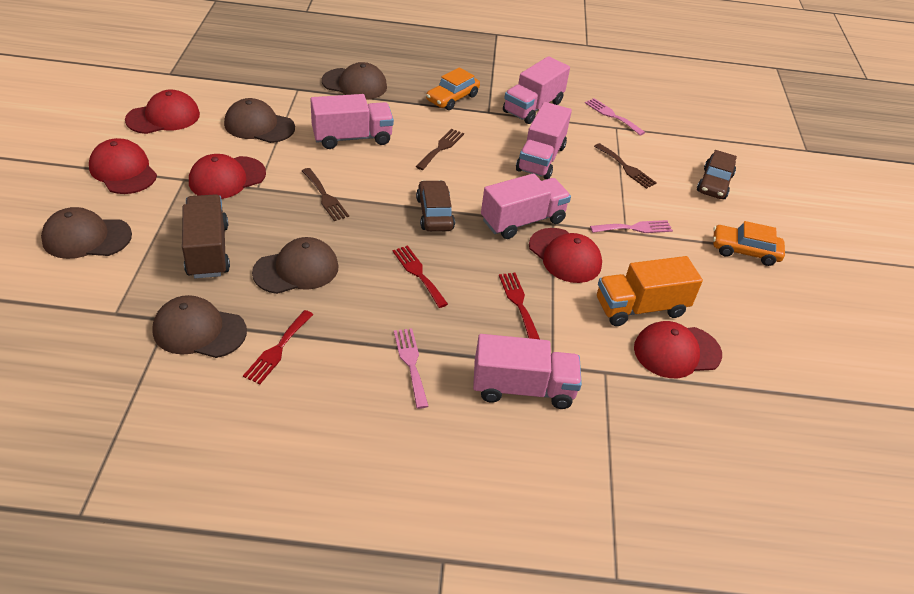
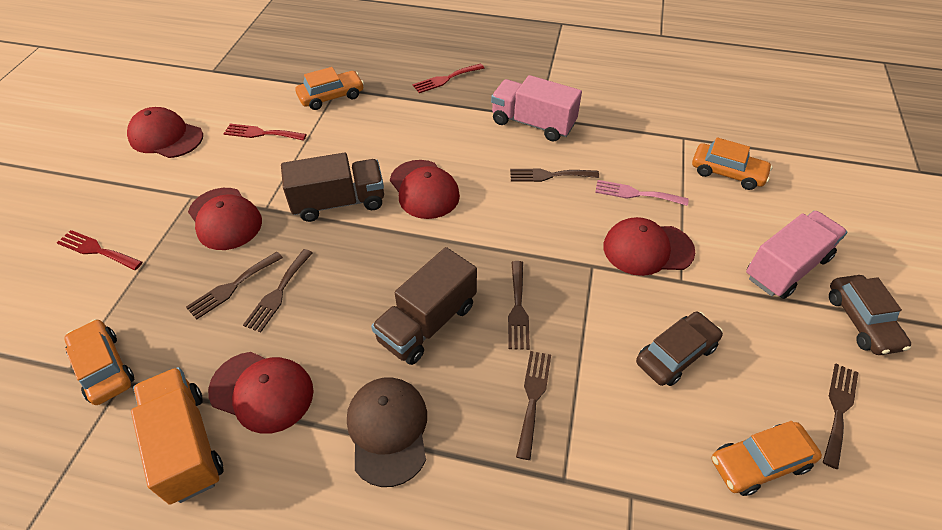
brown cap: 5 -> 1
brown fork: 3 -> 6
brown truck: 1 -> 2
orange car: 2 -> 4
pink fork: 3 -> 1
pink truck: 5 -> 2

